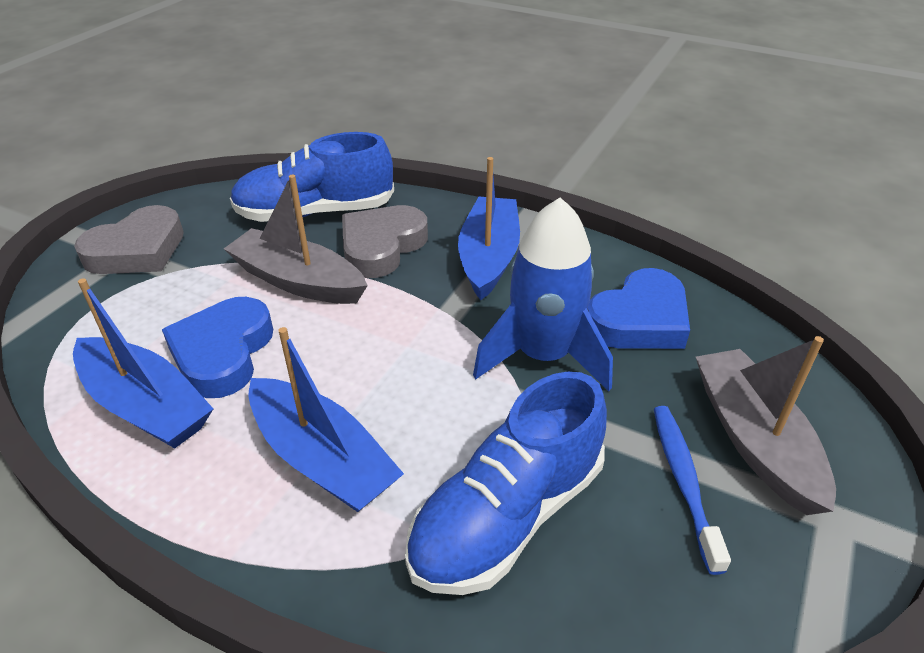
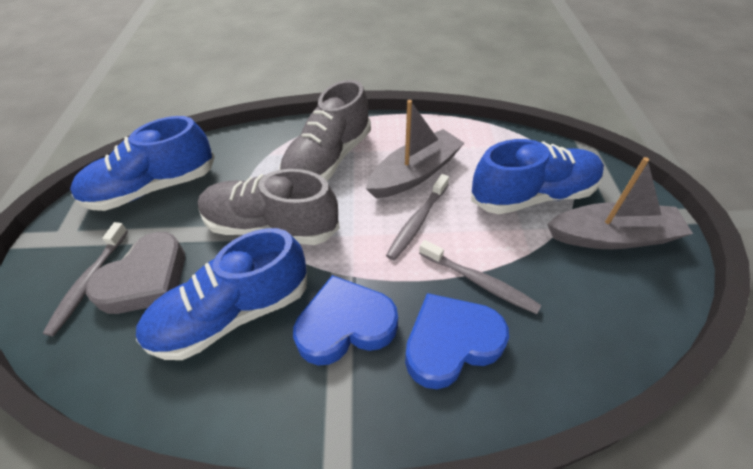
blue boat: 3 -> 0
blue rocket: 1 -> 0
blue shoe: 2 -> 3
blue toothbrush: 1 -> 0
grey heart: 2 -> 1
grey shoe: 0 -> 2
grey toothbrush: 0 -> 3

